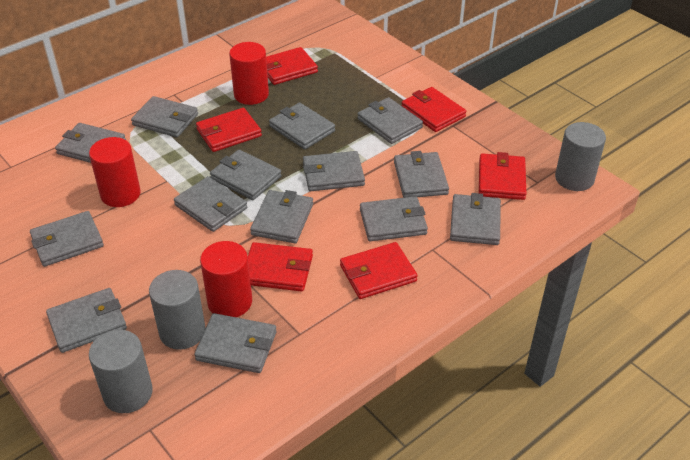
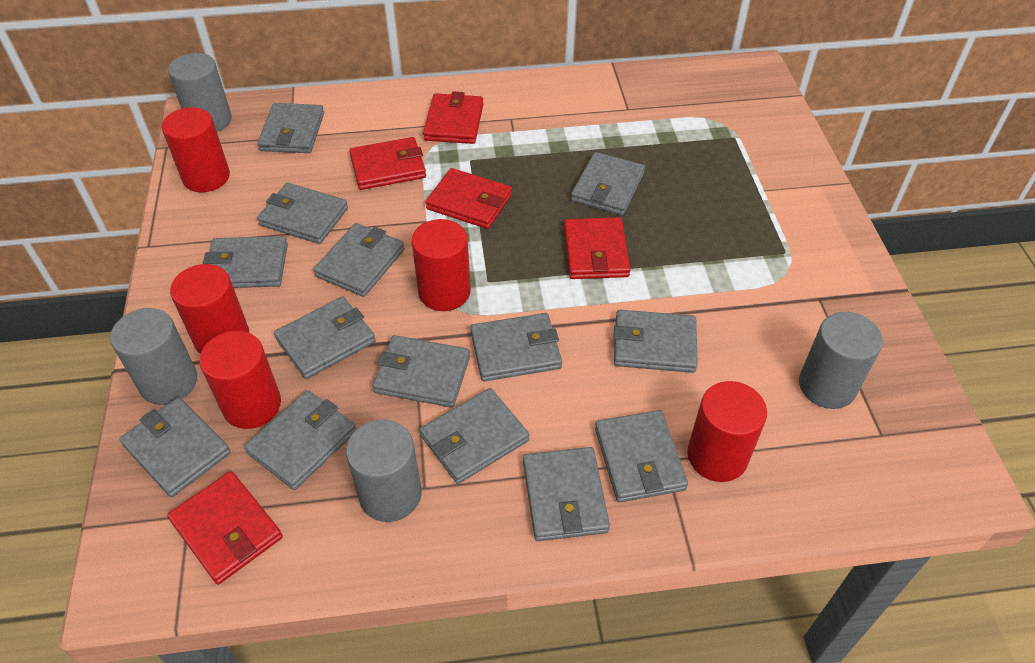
grey cylinder: 3 -> 4
red cylinder: 3 -> 5
red wallet: 6 -> 5

